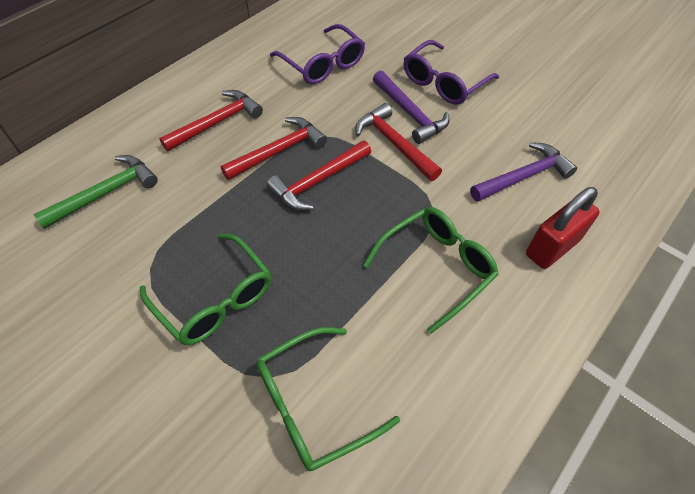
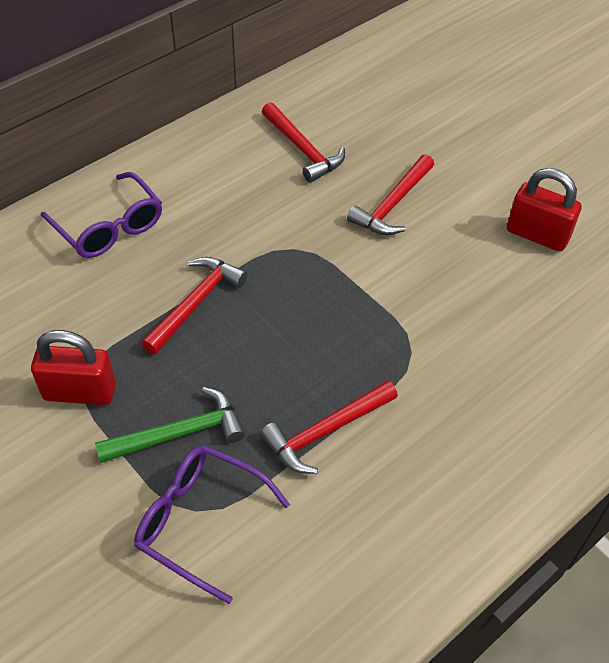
green glasses: 3 -> 0
purple hammer: 2 -> 0
red padlock: 1 -> 2

